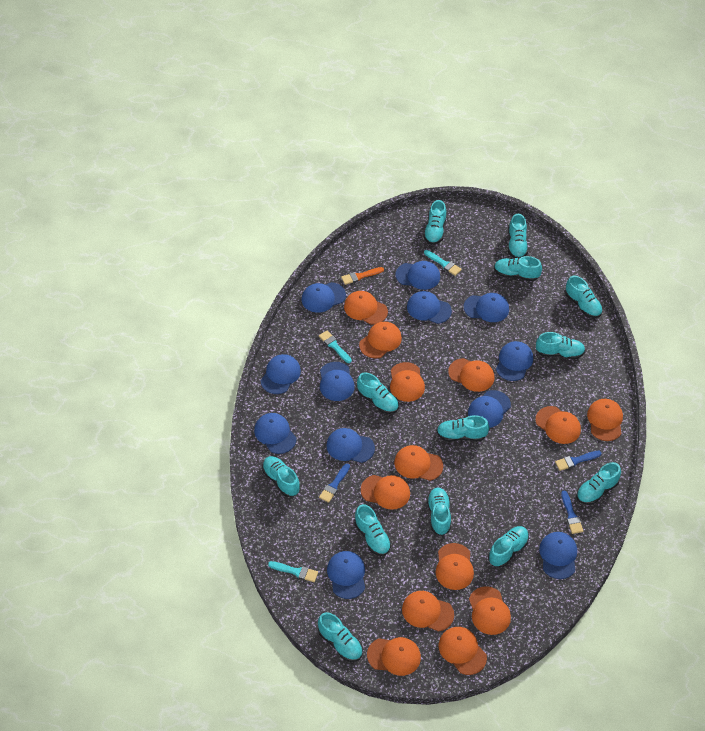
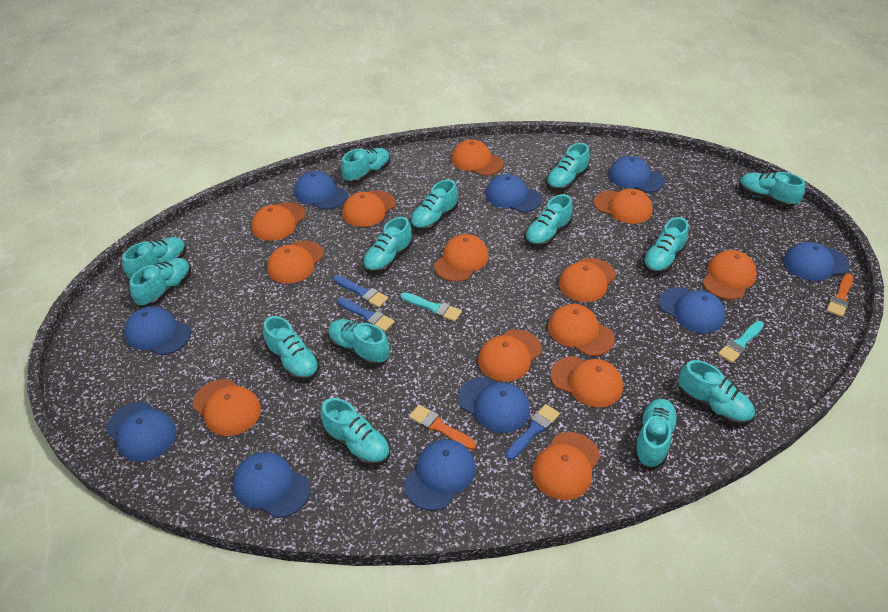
blue cap: 12 -> 10
orange brush: 1 -> 2
turquoise brush: 3 -> 2
turquoise shoe: 13 -> 14

